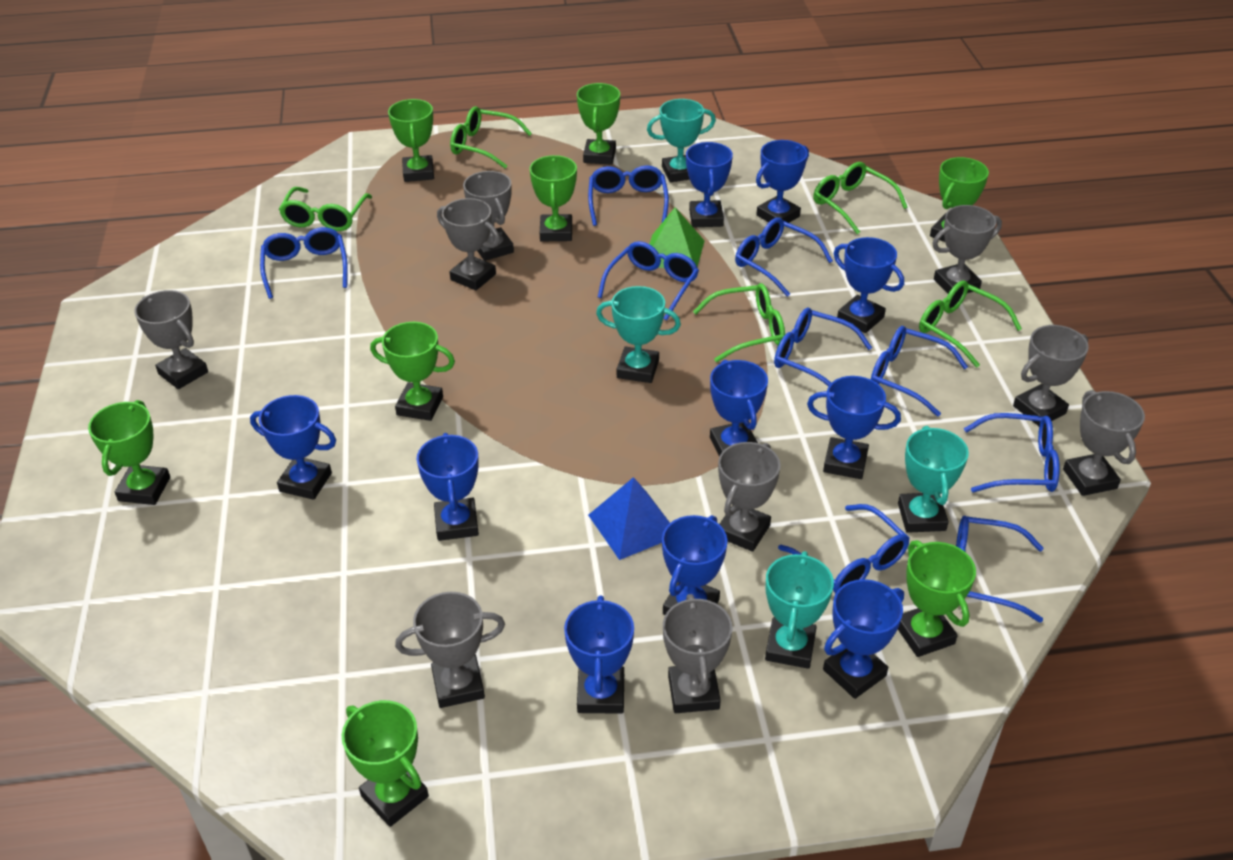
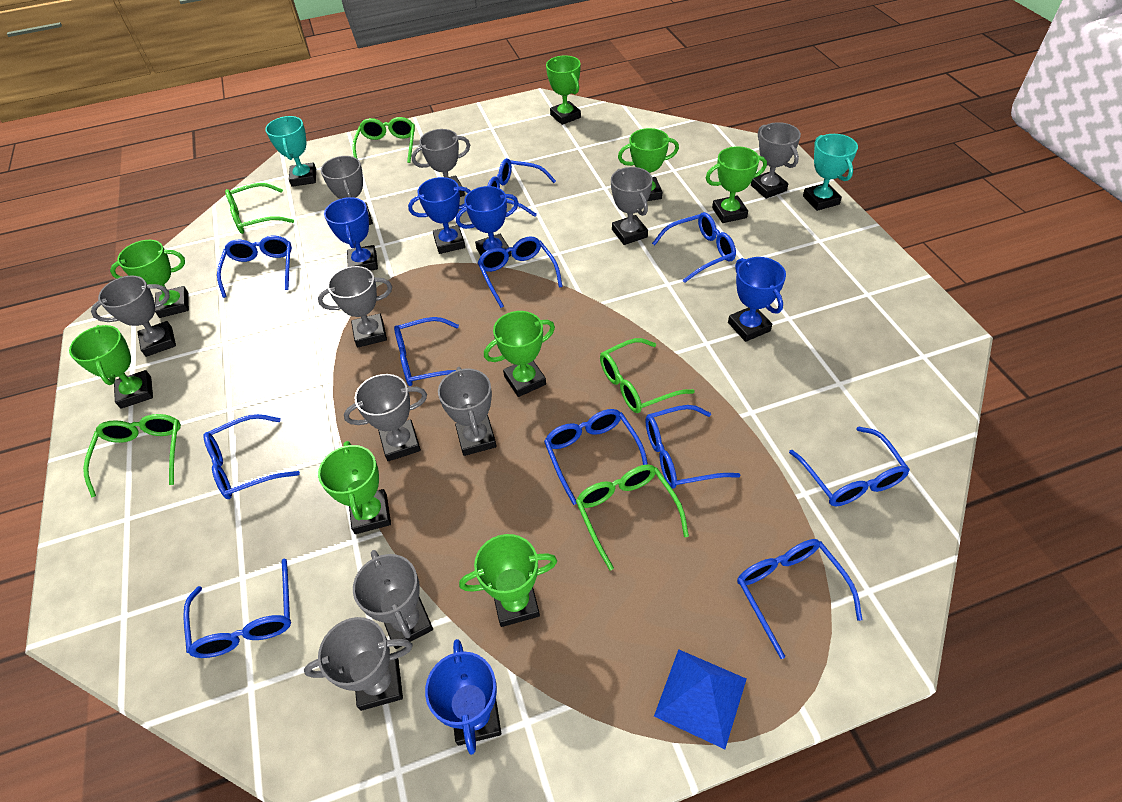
blue glasses: 9 -> 11
blue trophy: 10 -> 5
green pyramid: 1 -> 0
grey trophy: 9 -> 10
turquoise trophy: 4 -> 2

